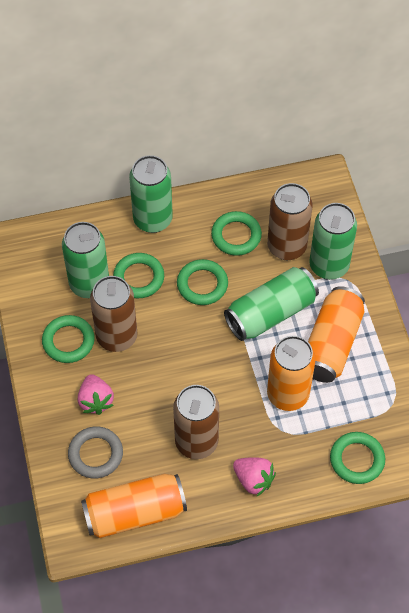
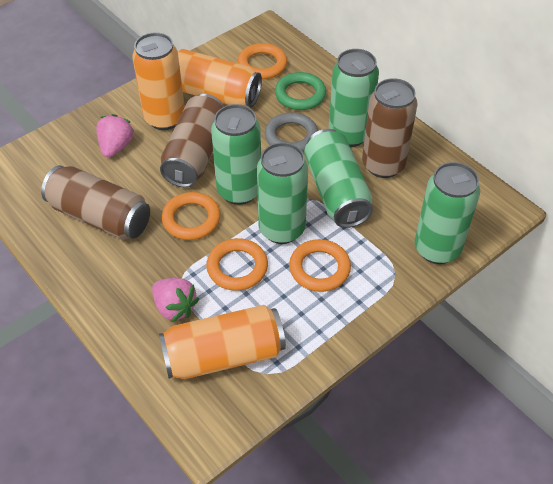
green can: 4 -> 5
green ring: 5 -> 1
orange ring: 0 -> 4

